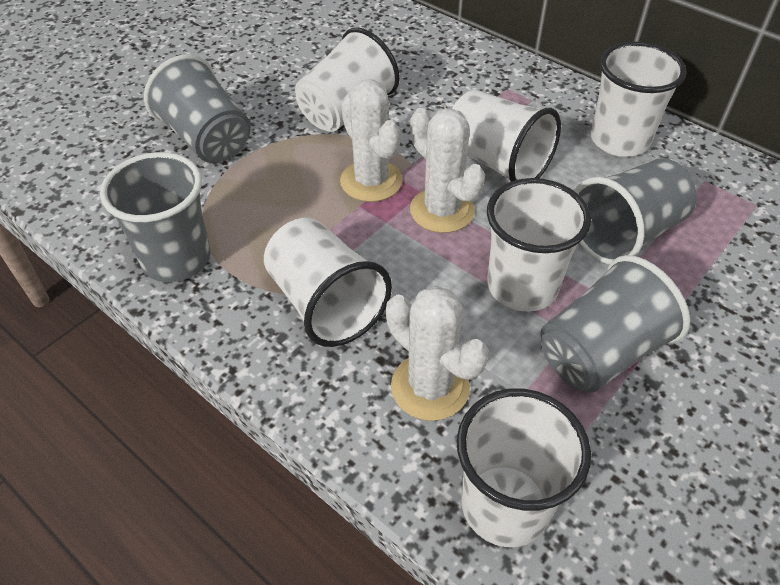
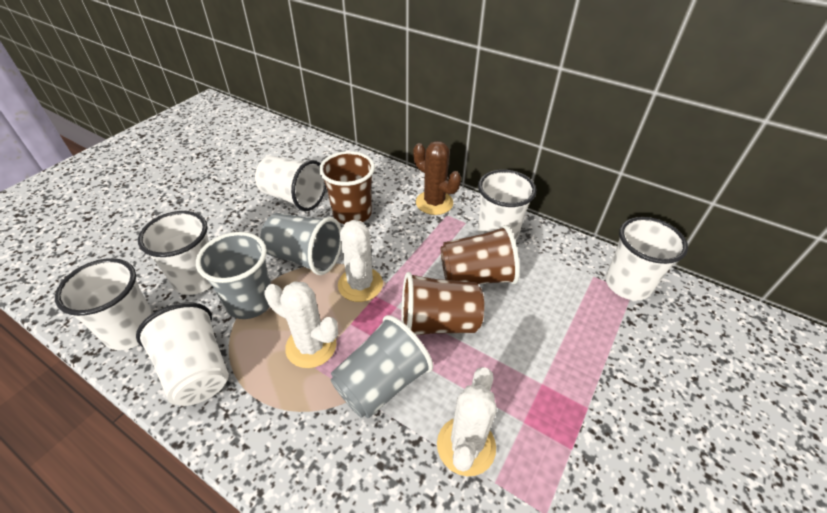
brown cactus: 0 -> 1
brown cup: 0 -> 3
grey cup: 4 -> 3

